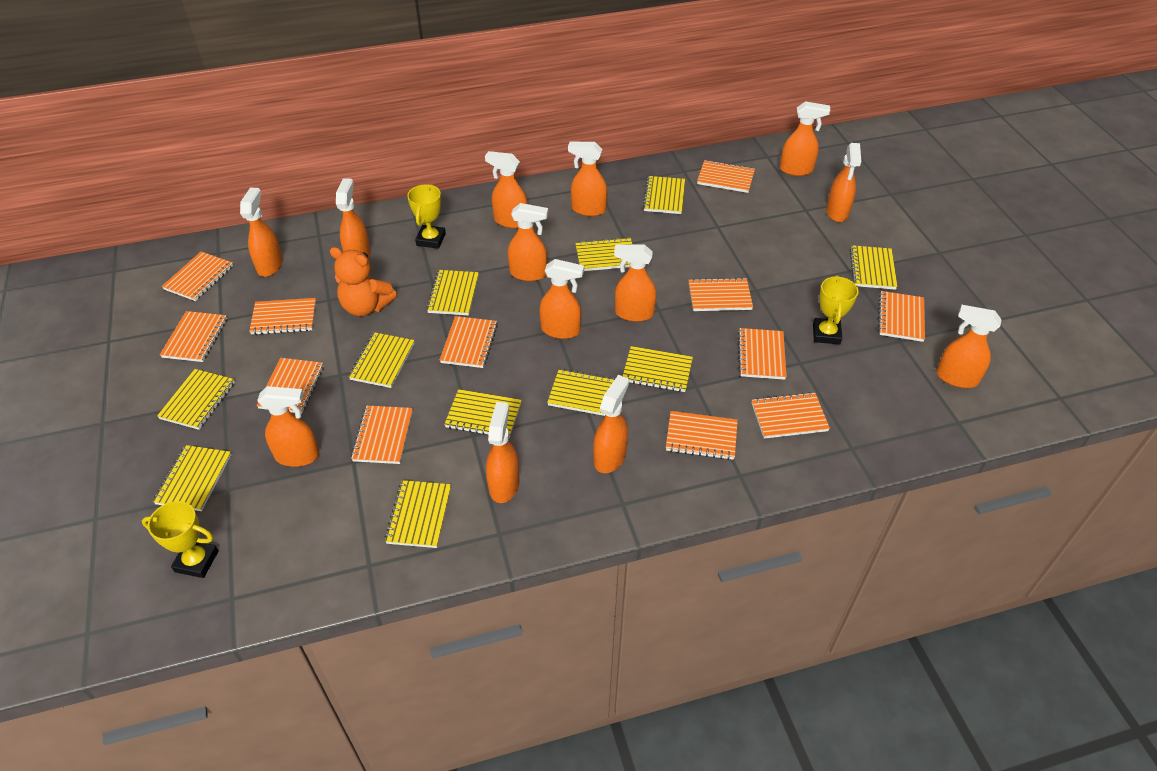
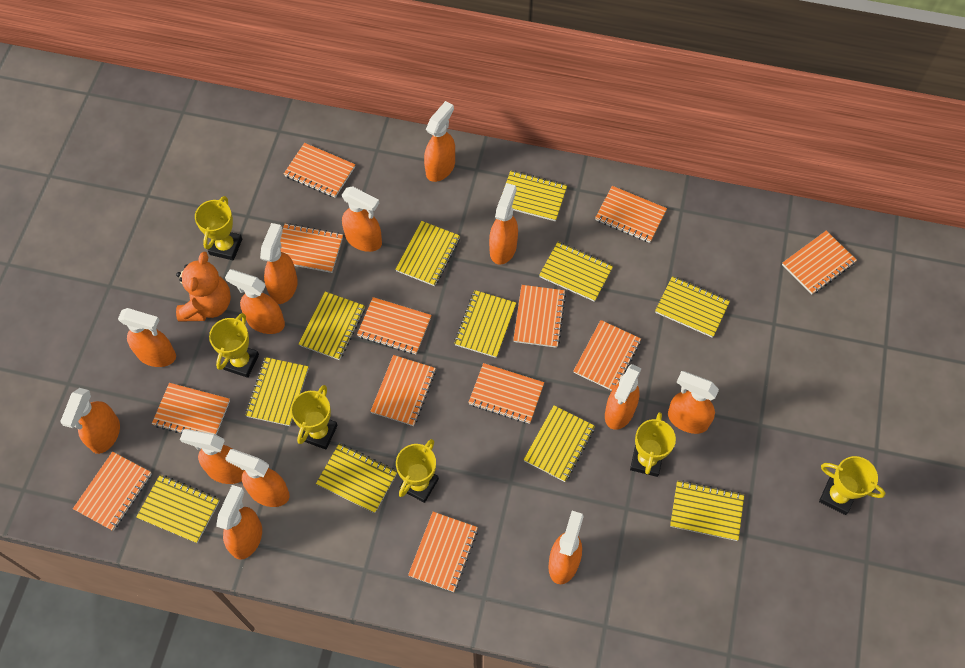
yellow trophy: 3 -> 6

